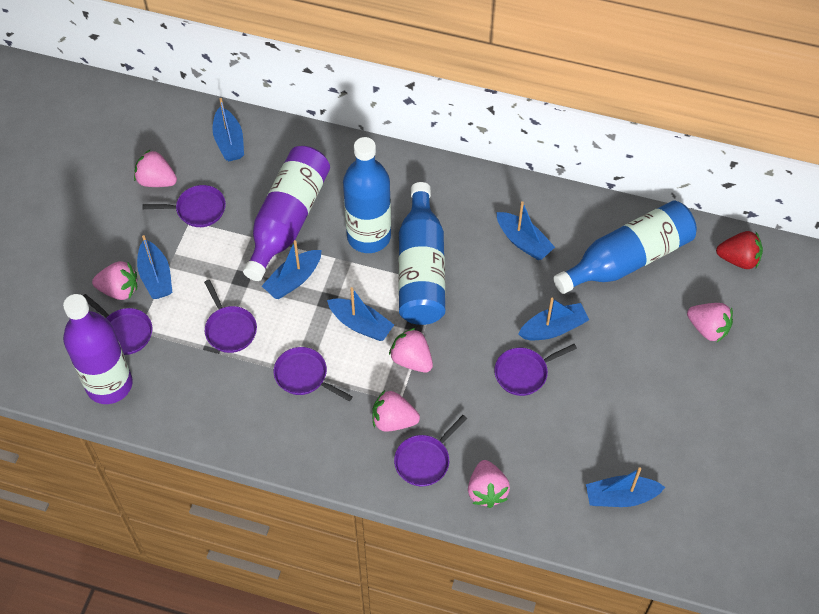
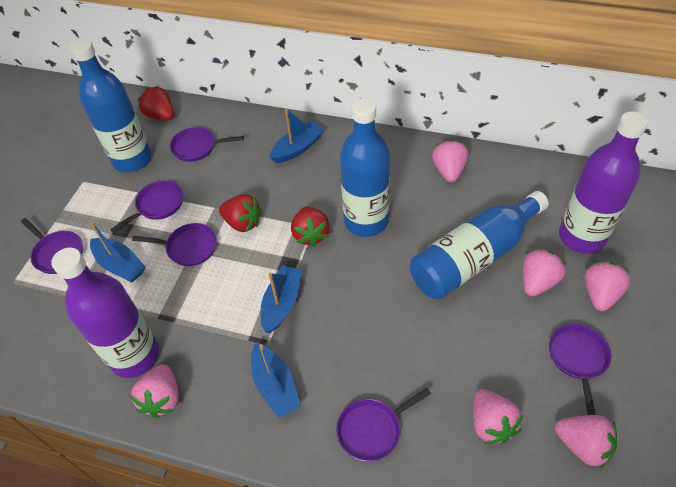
blue boat: 7 -> 4
red strawberry: 1 -> 3

